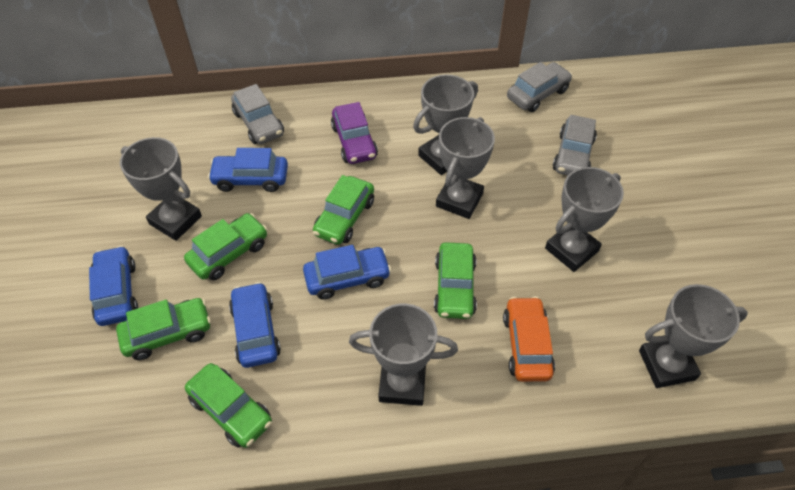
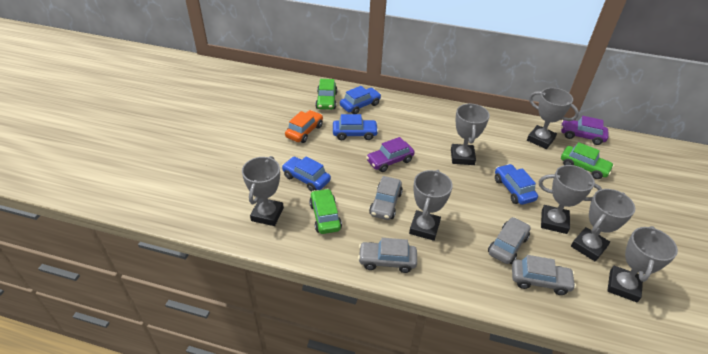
green car: 5 -> 3
grey car: 3 -> 4
grey trophy: 6 -> 7
purple car: 1 -> 2

